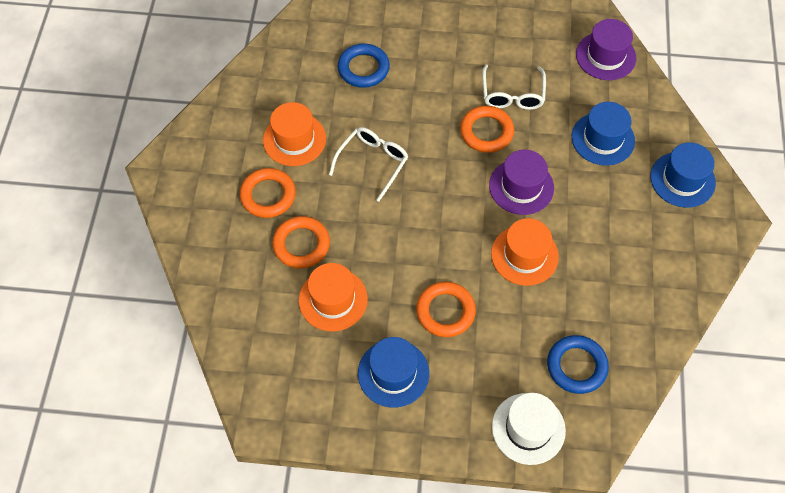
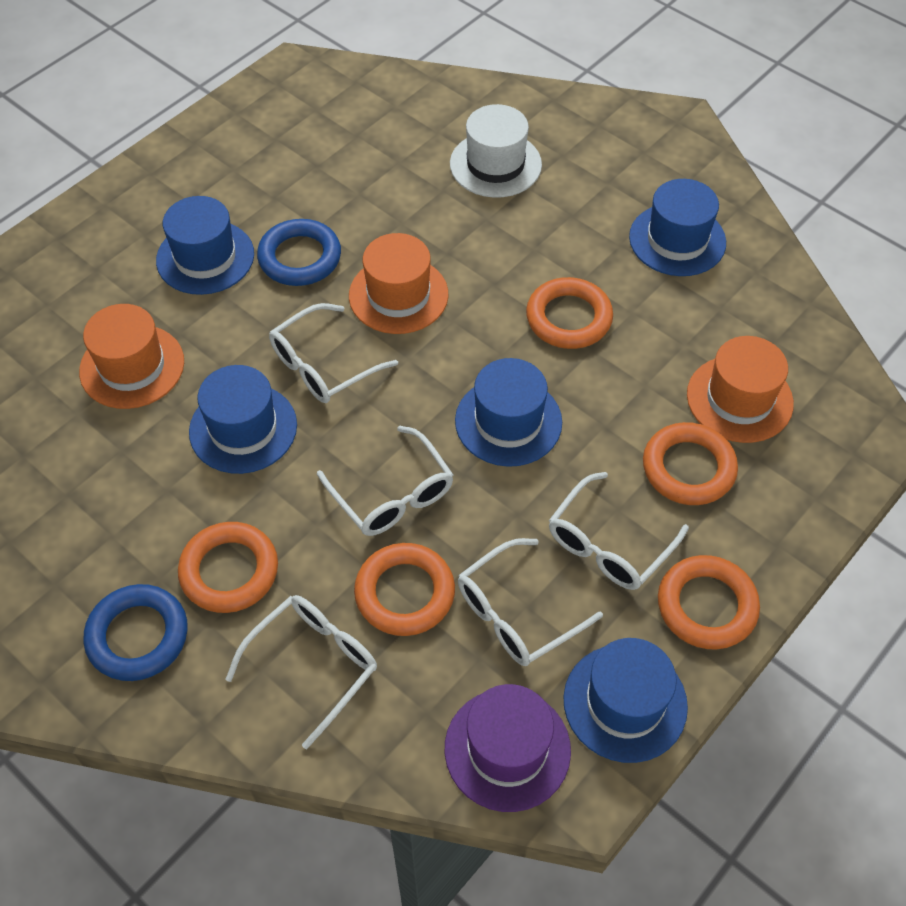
blue hat: 3 -> 5
orange ring: 4 -> 5
purple hat: 2 -> 1
white glasses: 2 -> 5

